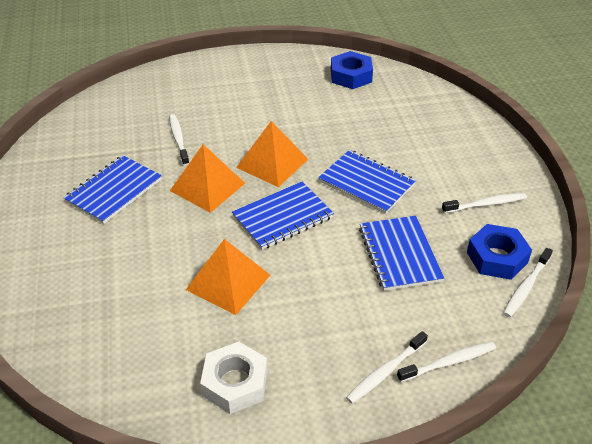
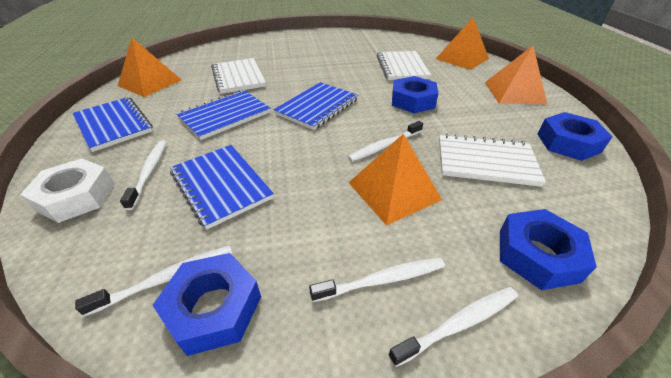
blue nut: 2 -> 4
orange pyramid: 3 -> 4
white notebook: 0 -> 3

